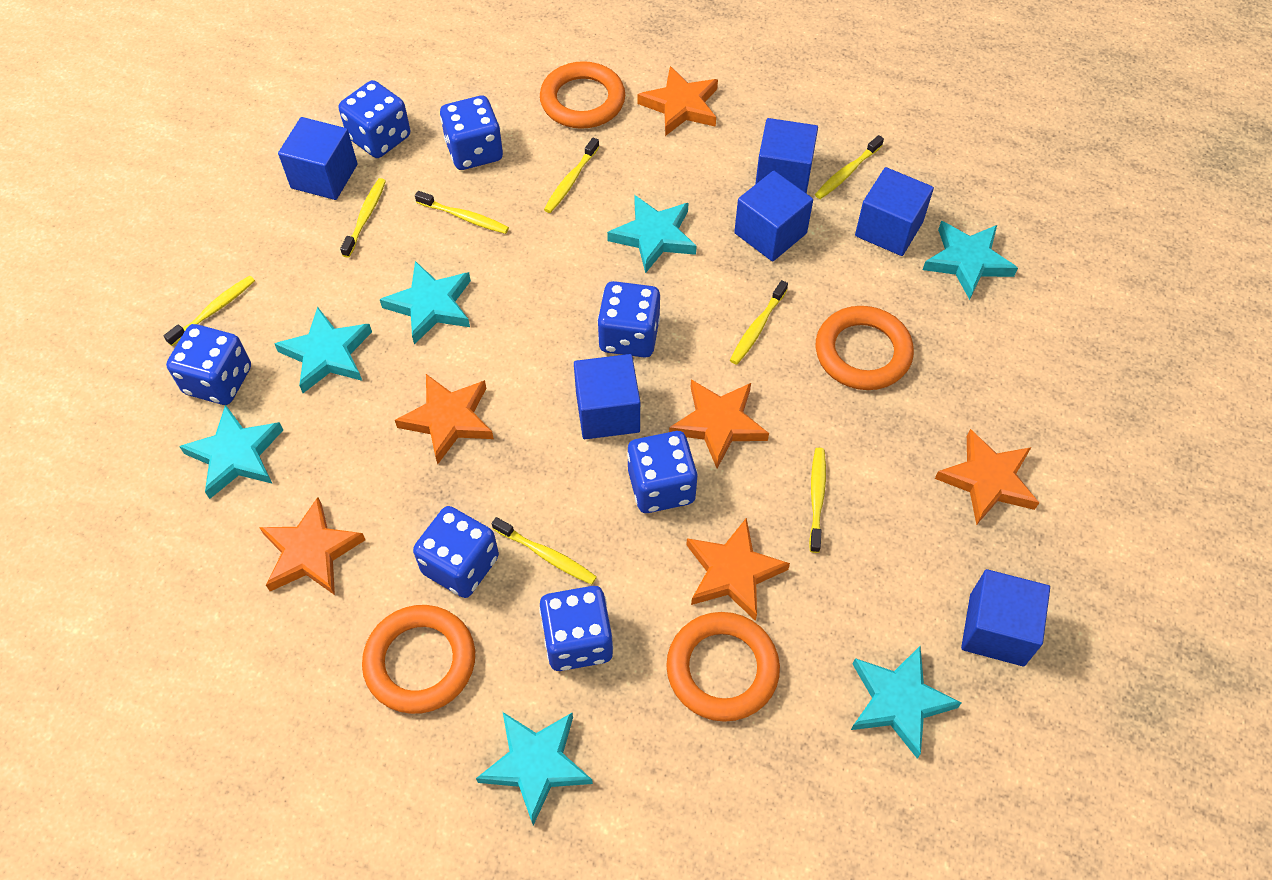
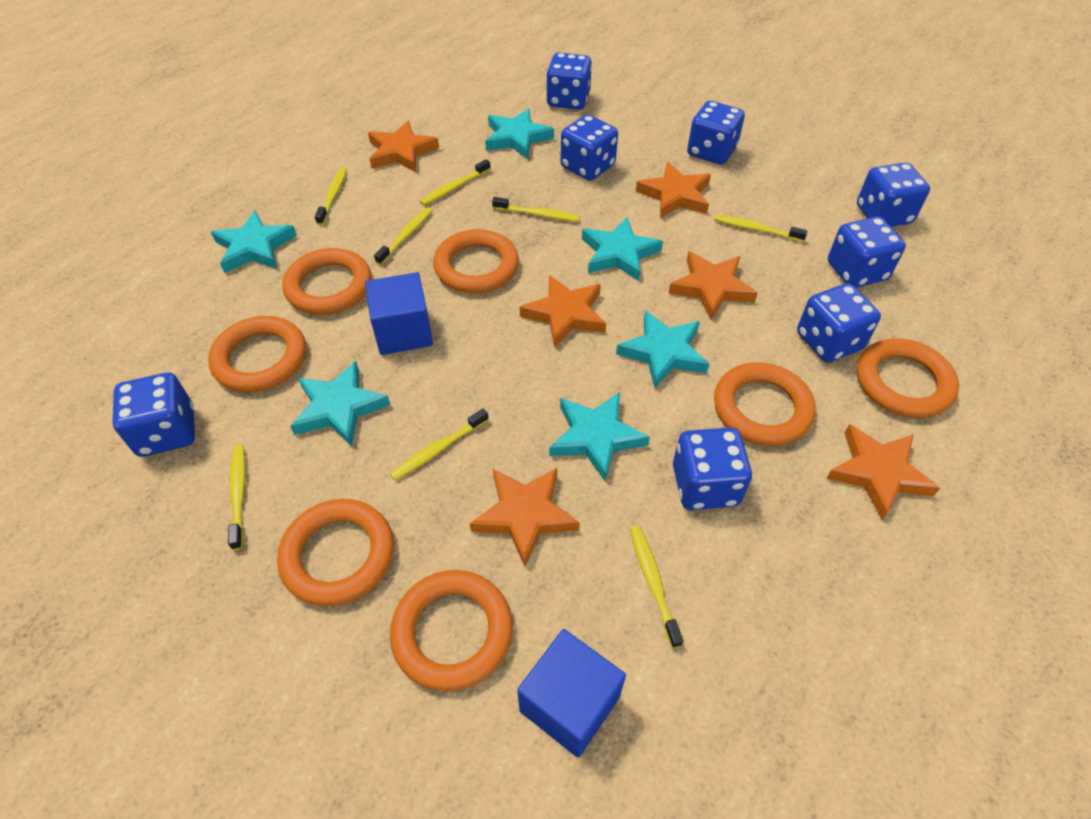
blue cube: 6 -> 2
blue dice: 7 -> 8
orange ring: 4 -> 7
turquoise star: 7 -> 6

